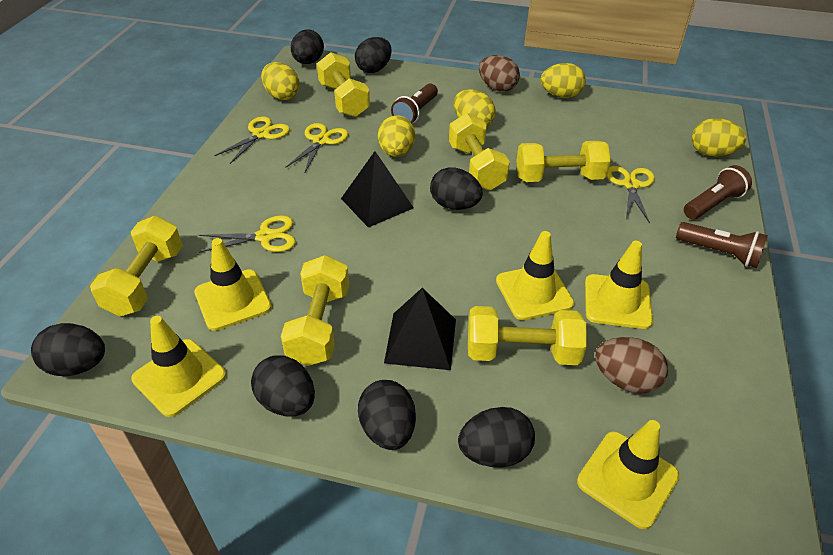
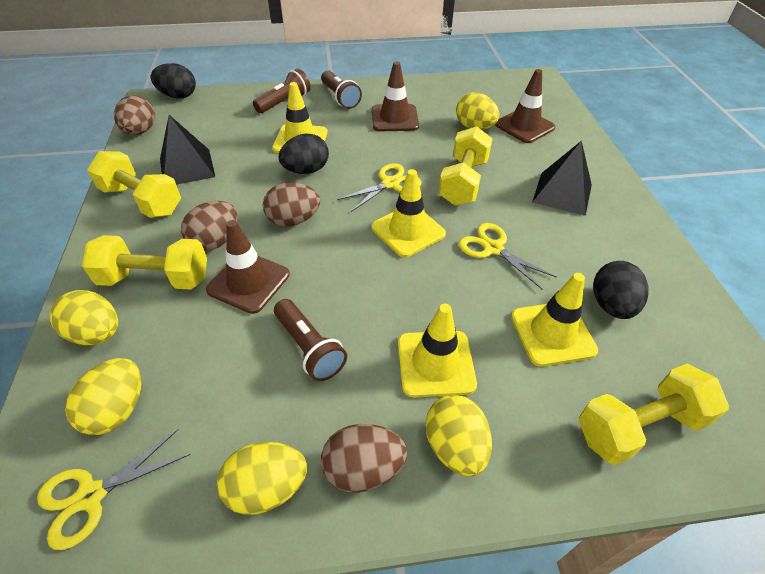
black egg: 7 -> 3
brown egg: 2 -> 4
brown traffic cone: 0 -> 3
yellow dumbbell: 6 -> 4
yellow scissors: 4 -> 3
yellow traffic cone: 5 -> 4

